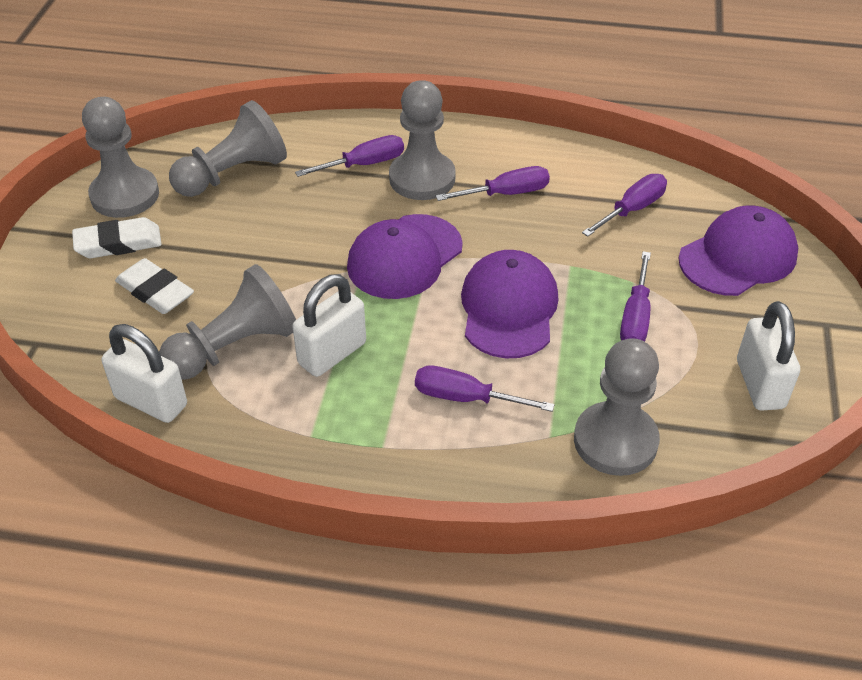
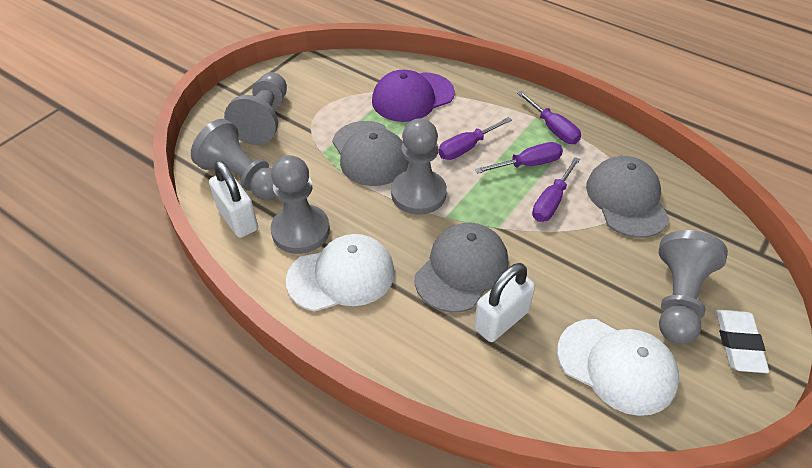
grey cap: 0 -> 3
purple cap: 3 -> 1
purple screwdriver: 5 -> 4
white cap: 0 -> 2
white eraser: 2 -> 1
white padlock: 3 -> 2

